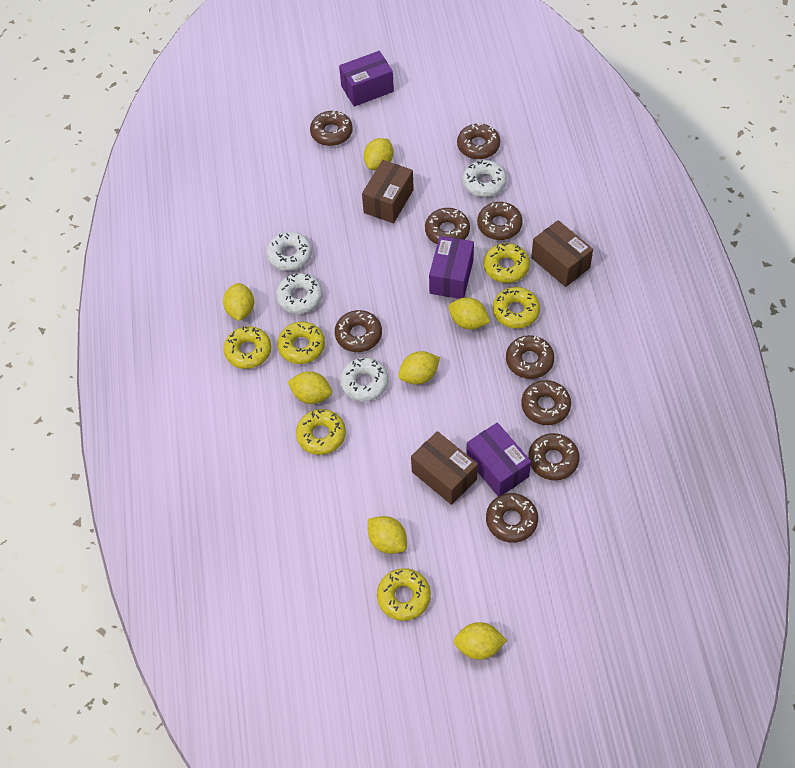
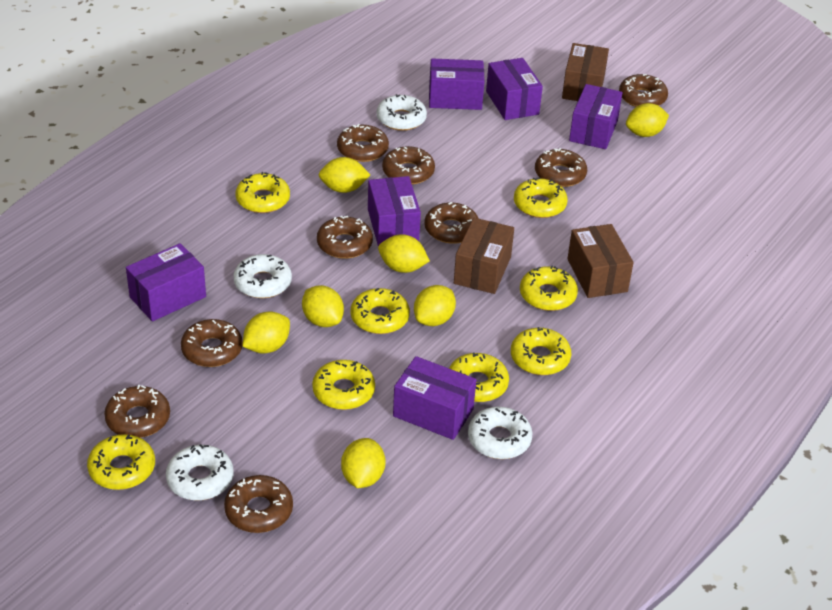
purple box: 3 -> 6
yellow donut: 6 -> 8

